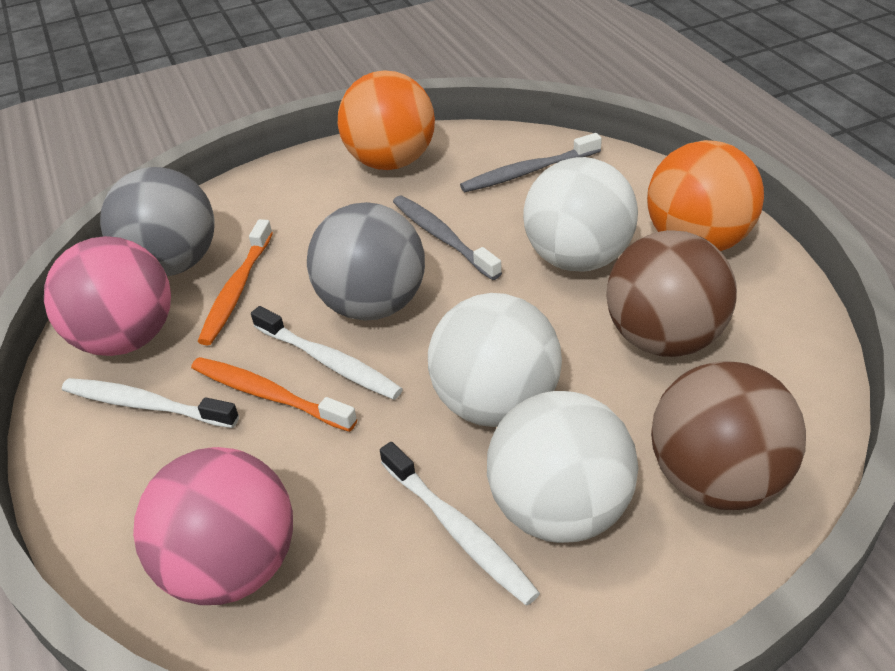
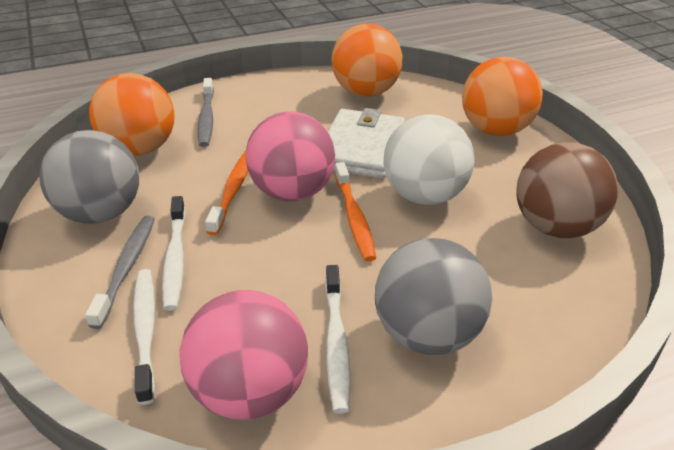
brown ball: 2 -> 1
orange ball: 2 -> 3
white ball: 3 -> 1
white wallet: 0 -> 1

